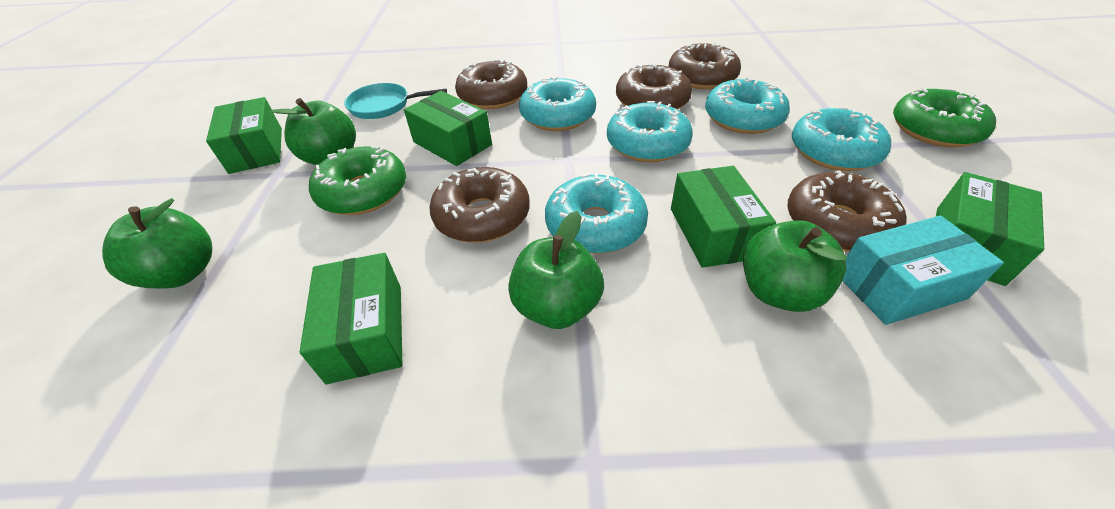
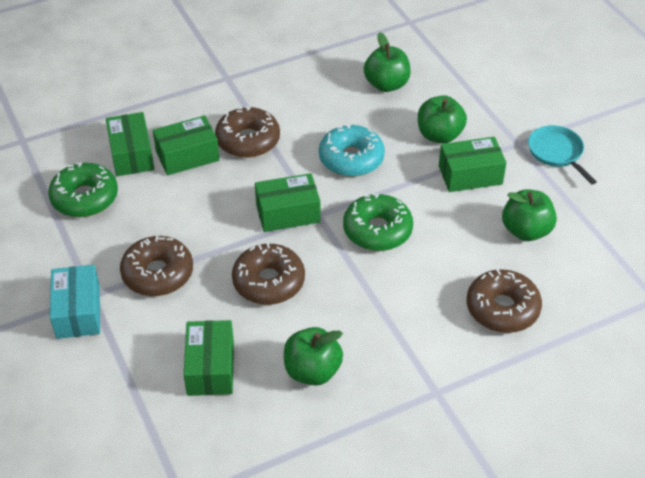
brown donut: 5 -> 4
turquoise donut: 5 -> 1

